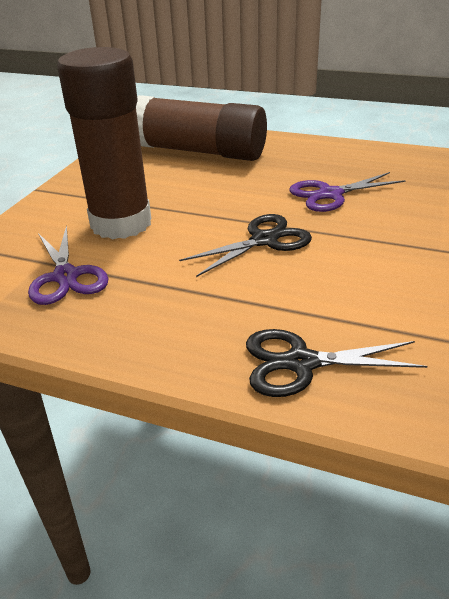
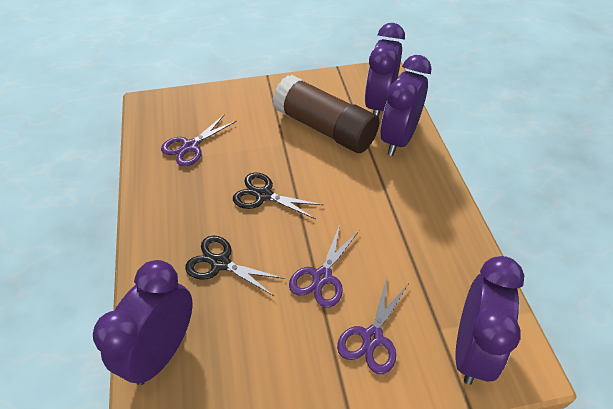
brown glue stick: 2 -> 1
purple clock: 0 -> 4
purple scissors: 2 -> 3

